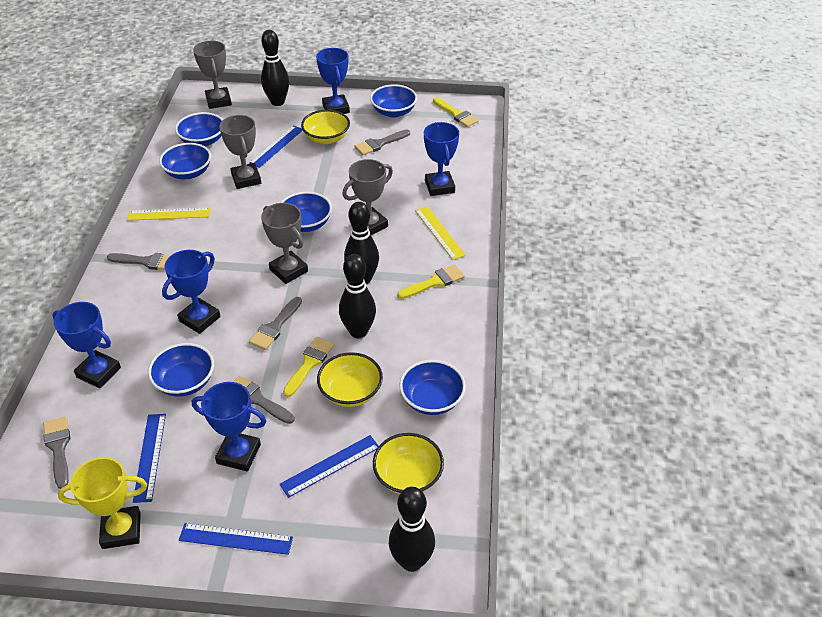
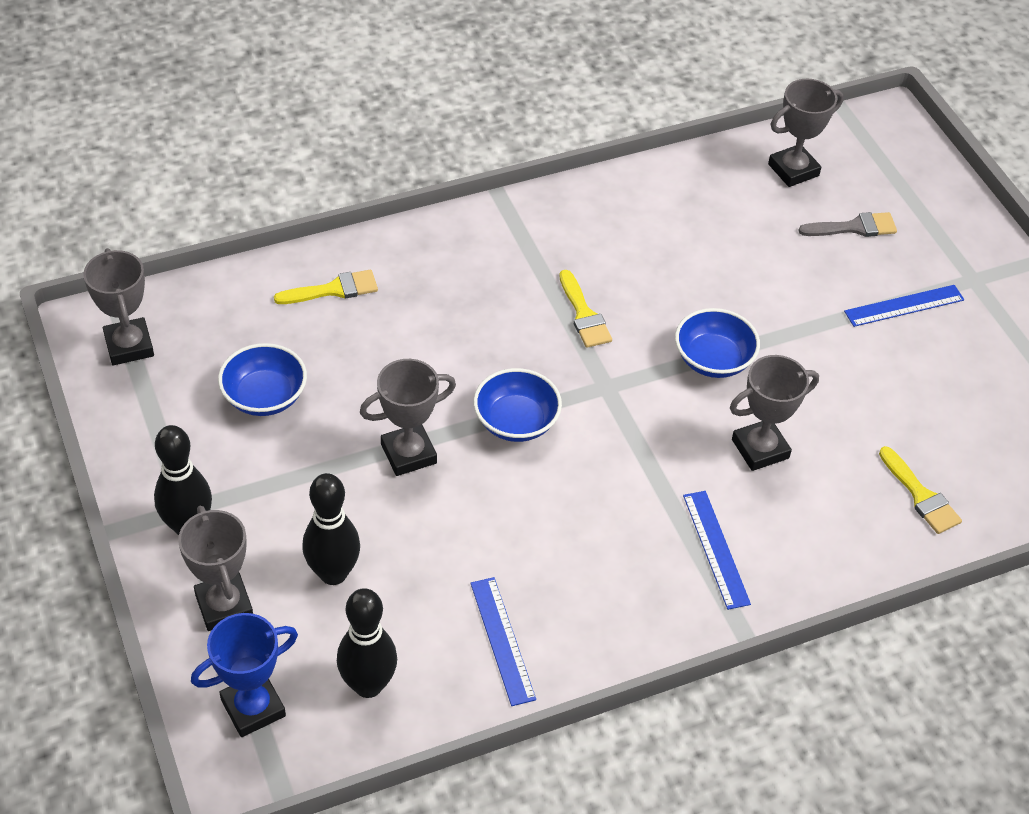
black bowling pin: 4 -> 3
blue bowl: 6 -> 3
blue ruler: 4 -> 3
blue trophy: 5 -> 1
grey brush: 5 -> 1
grey trophy: 4 -> 5
yellow bowl: 3 -> 0
yellow ruler: 2 -> 0
yellow trophy: 1 -> 0

